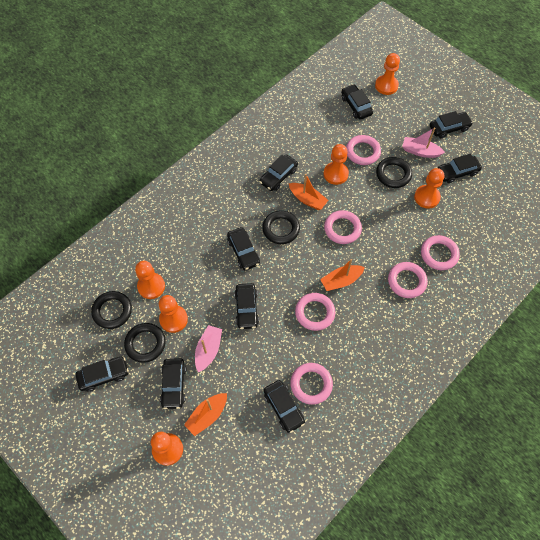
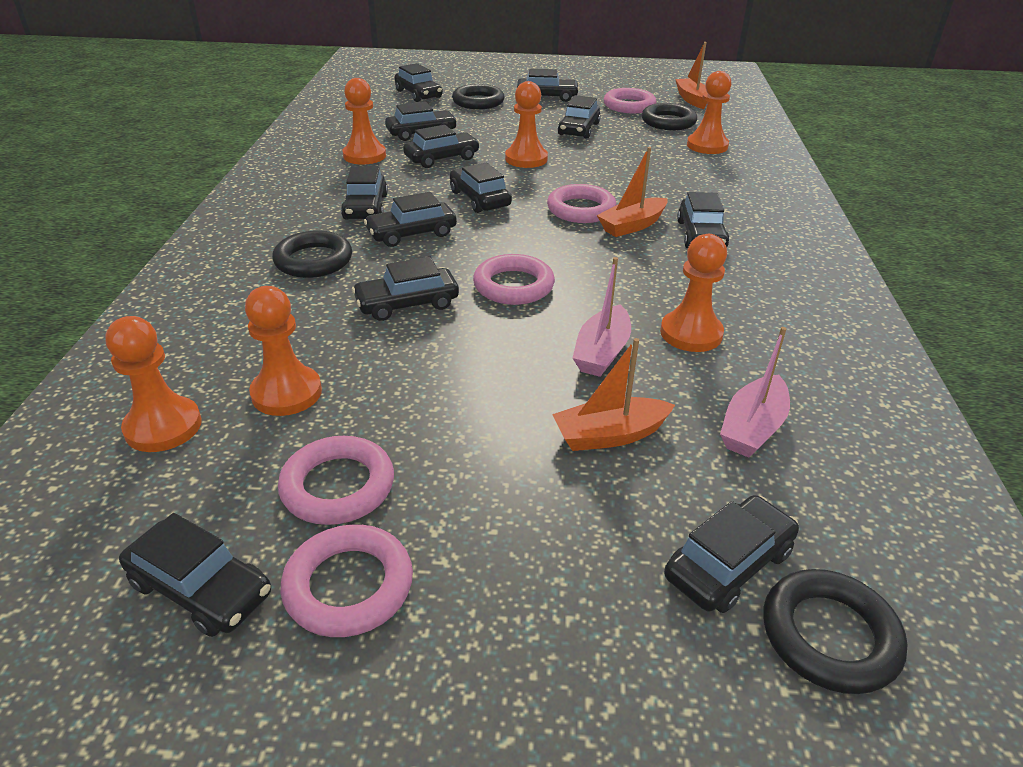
black car: 9 -> 12
pink ring: 6 -> 5

